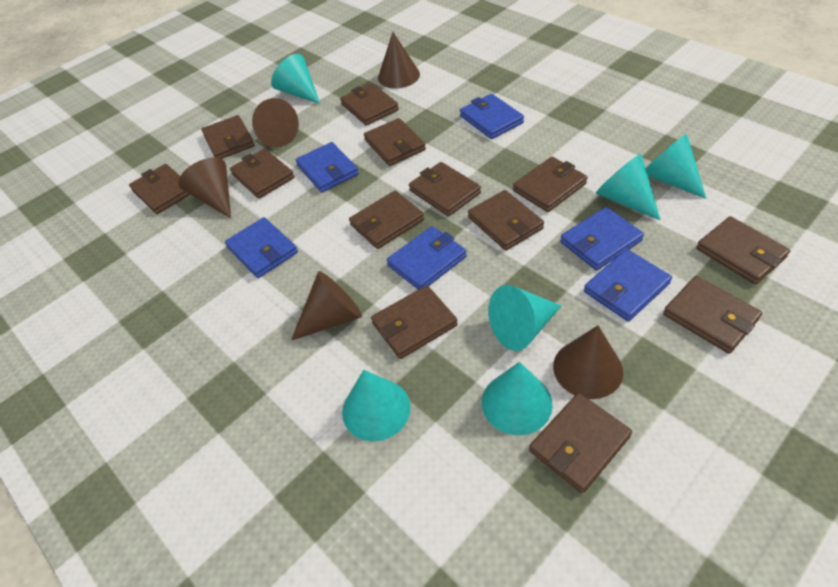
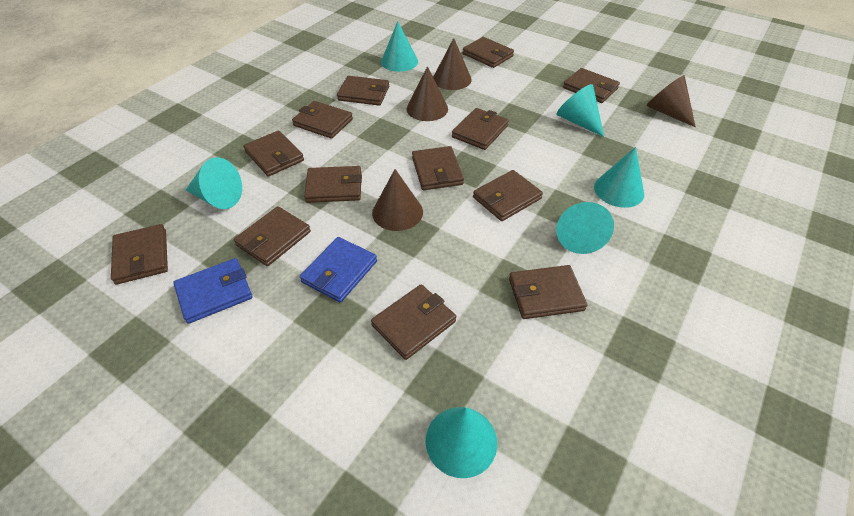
blue wallet: 6 -> 2
brown cone: 5 -> 4

